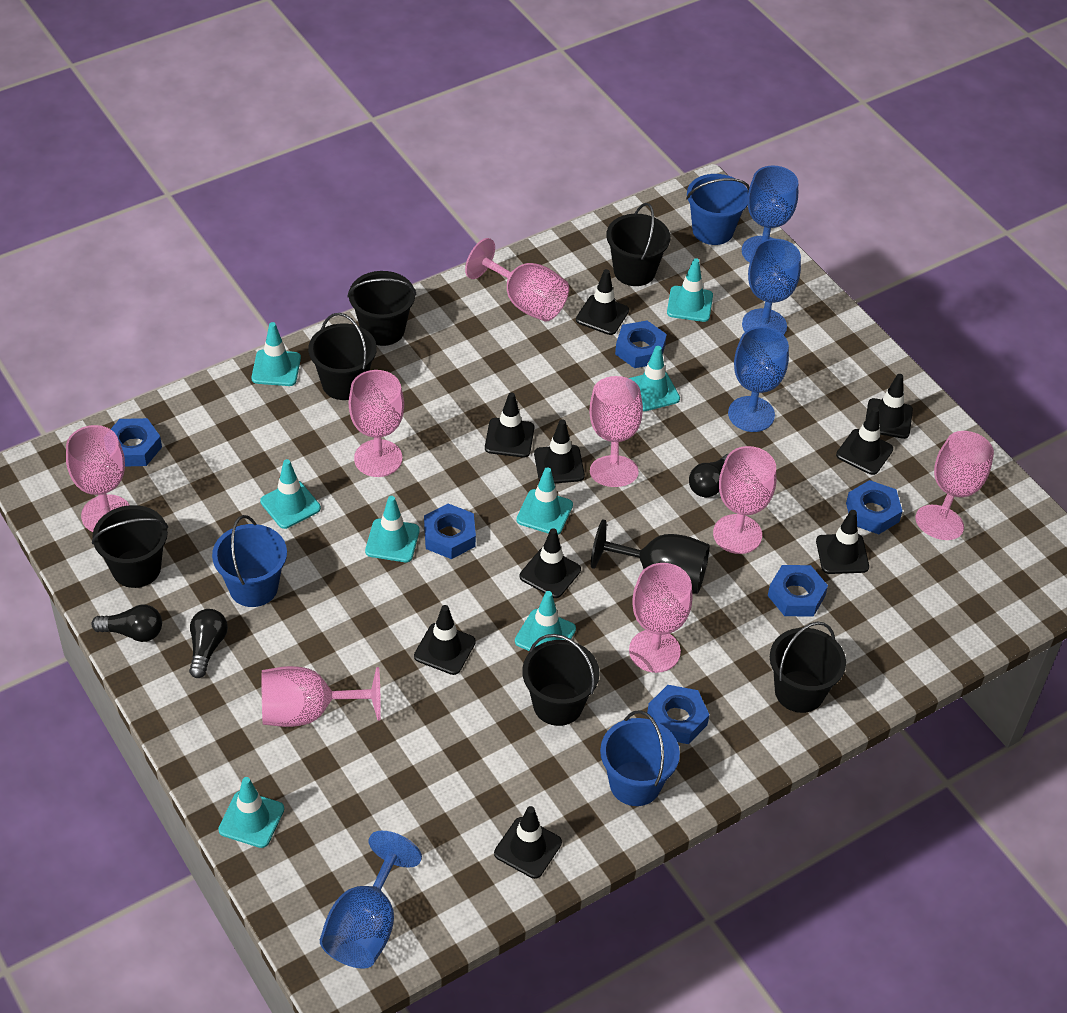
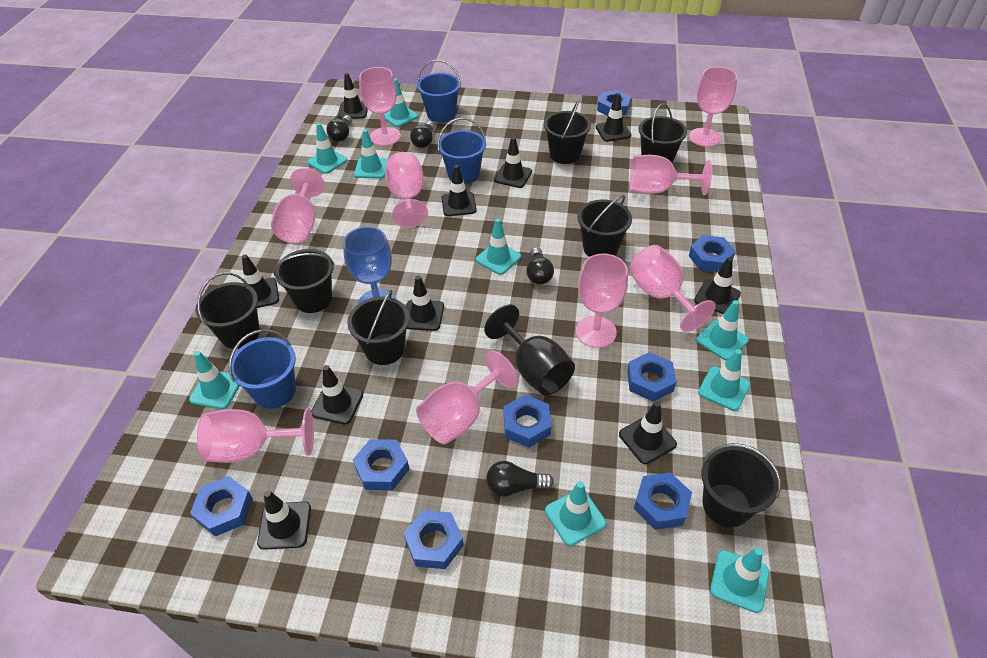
black bucket: 6 -> 7
black light bulb: 3 -> 4
black traffic cone: 9 -> 10
blue goblet: 4 -> 1
blue nut: 6 -> 8
pink goblet: 8 -> 9
turquoise traffic cone: 8 -> 9

